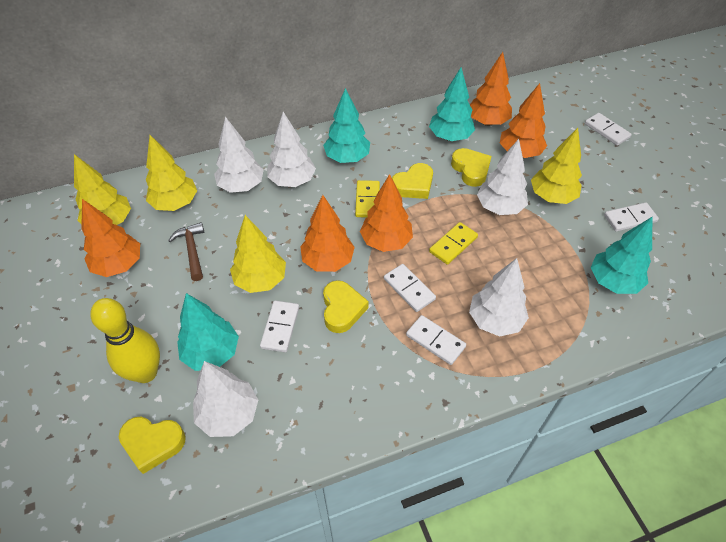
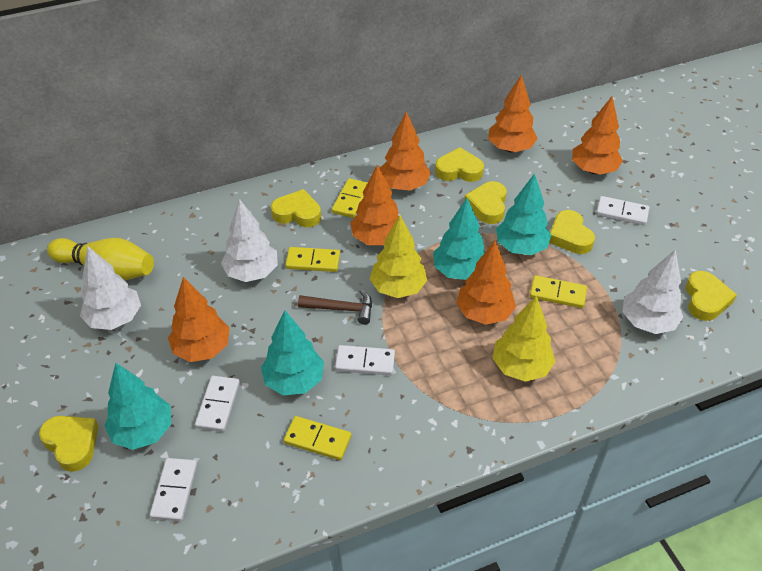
orange tree: 5 -> 6
white domino: 5 -> 4
white tree: 5 -> 3
yellow domino: 2 -> 4
yellow heart: 4 -> 6
yellow tree: 4 -> 2

